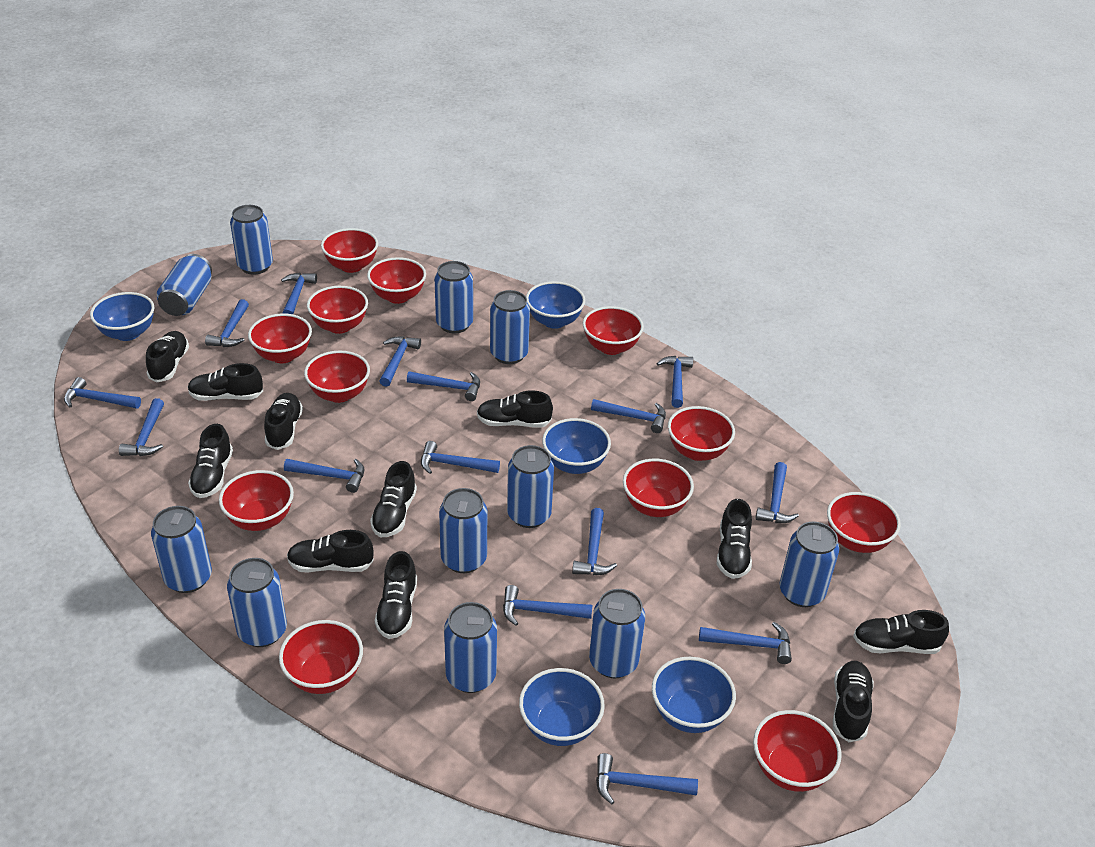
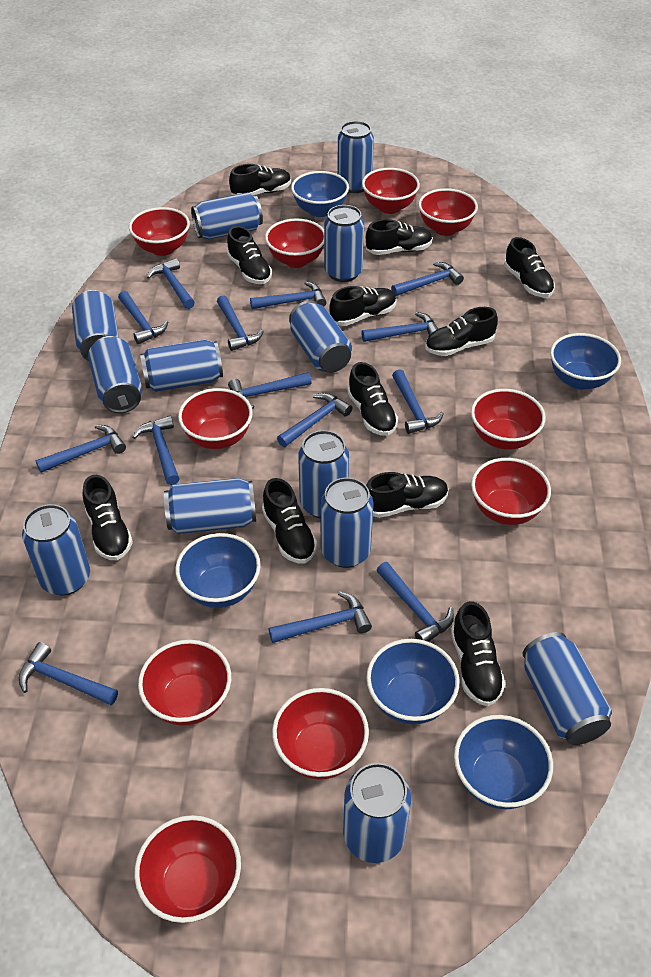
blue can: 11 -> 13
blue hammer: 15 -> 14
red bowl: 12 -> 10

